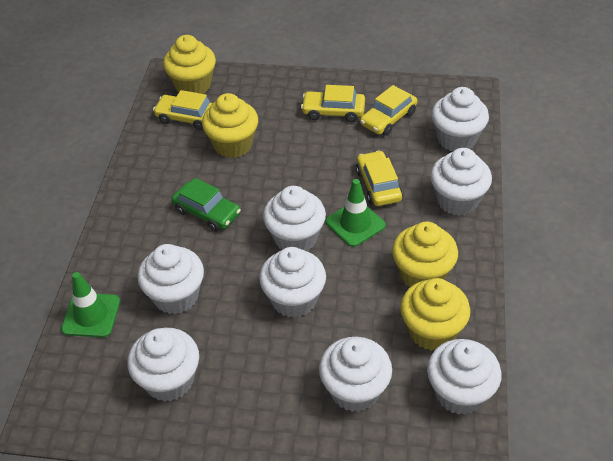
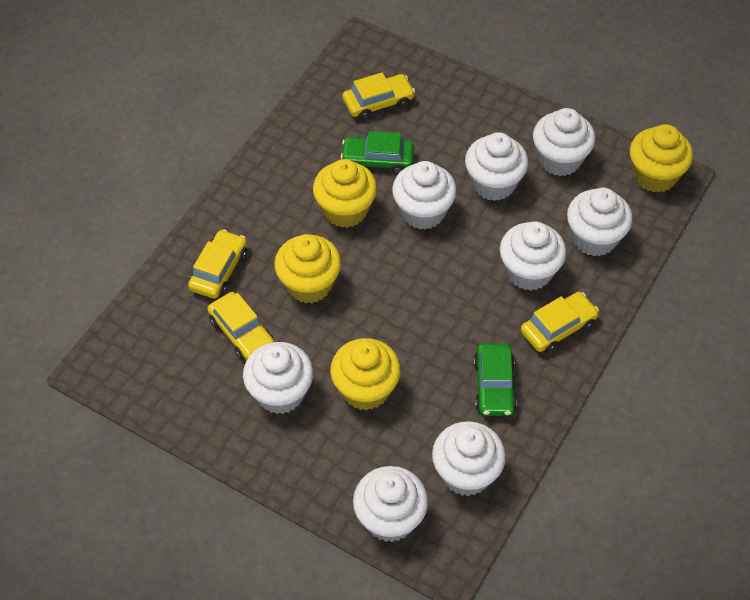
green car: 1 -> 2
green traffic cone: 2 -> 0

